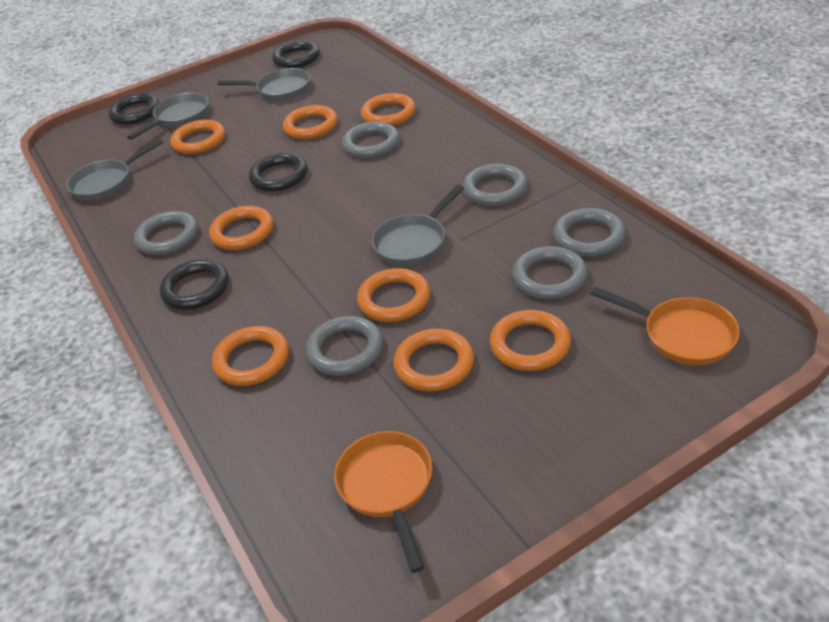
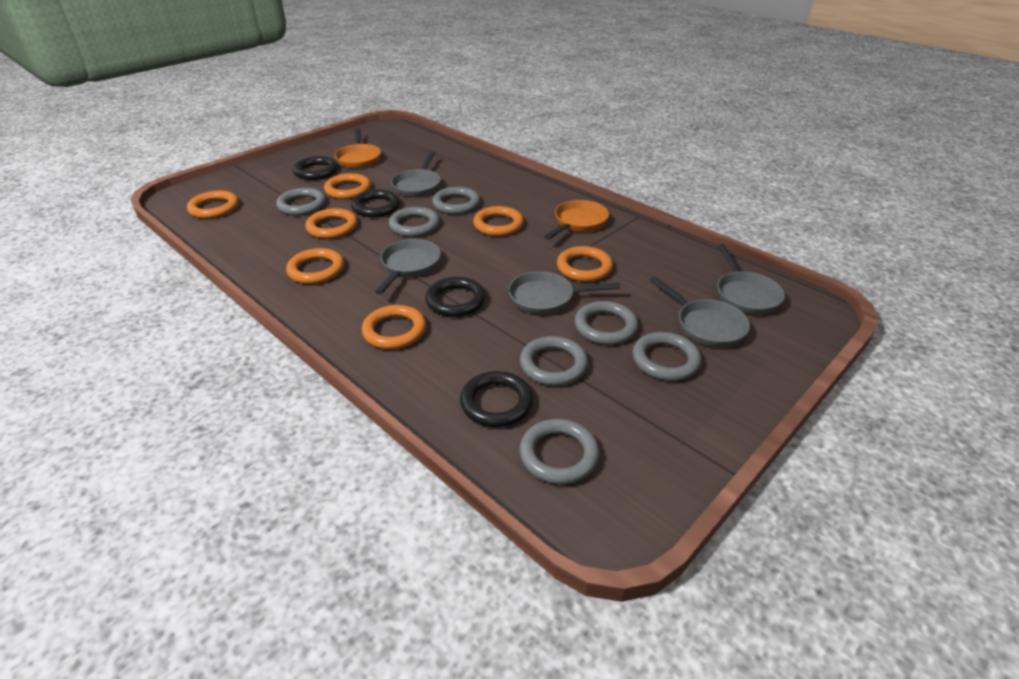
grey pan: 4 -> 5
grey ring: 6 -> 7
orange ring: 8 -> 7

